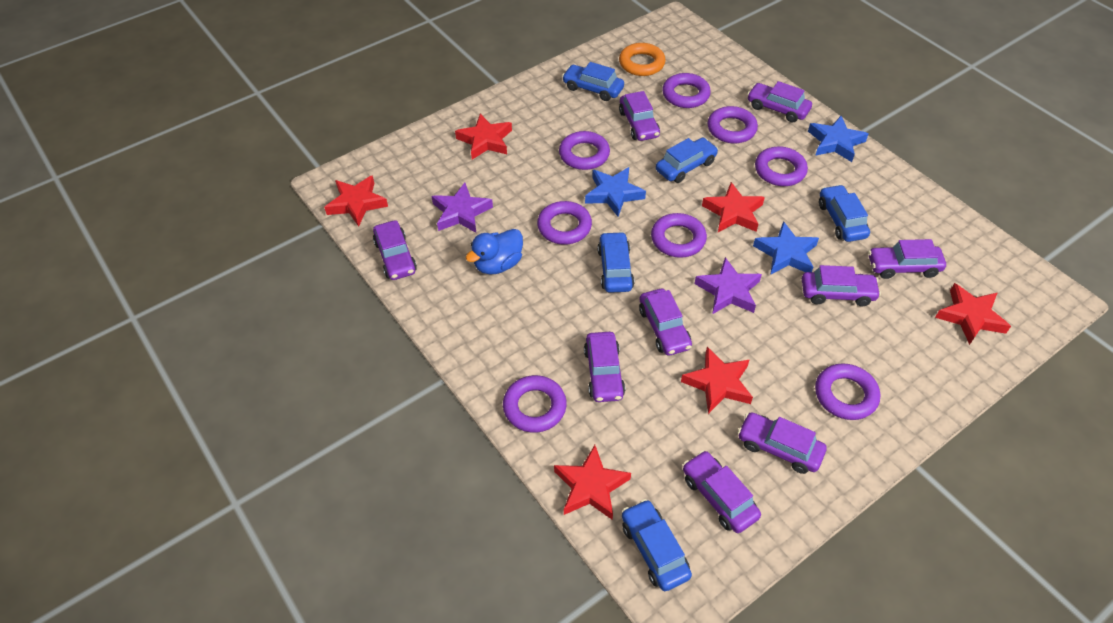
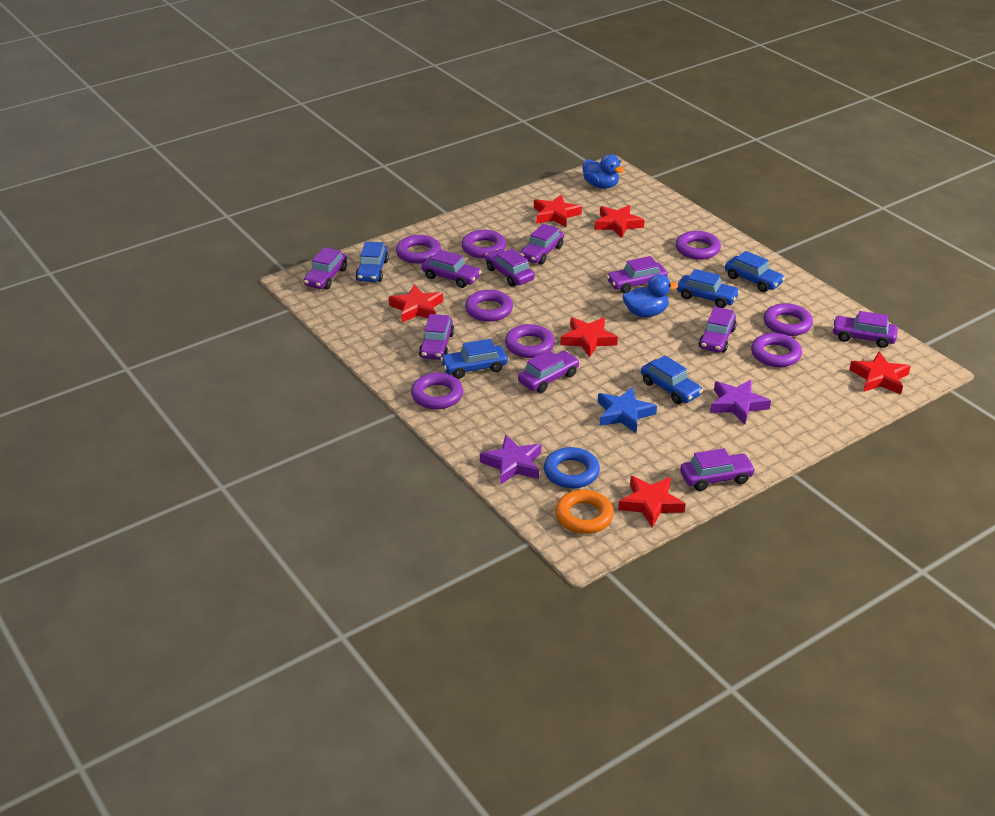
blue duck: 1 -> 2
blue ring: 0 -> 1
blue star: 3 -> 1
purple car: 9 -> 10

